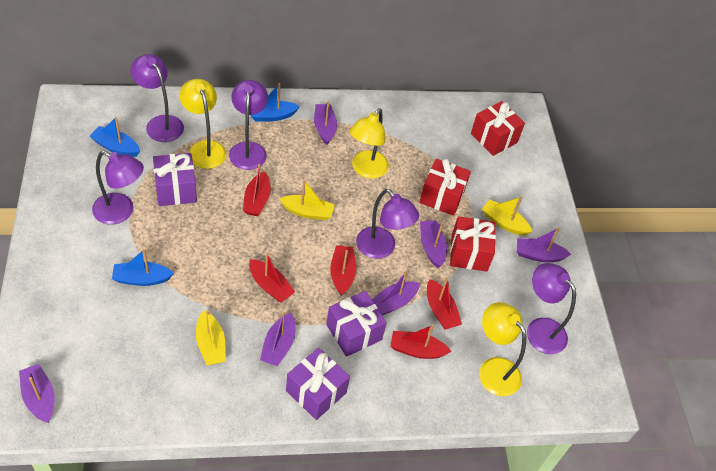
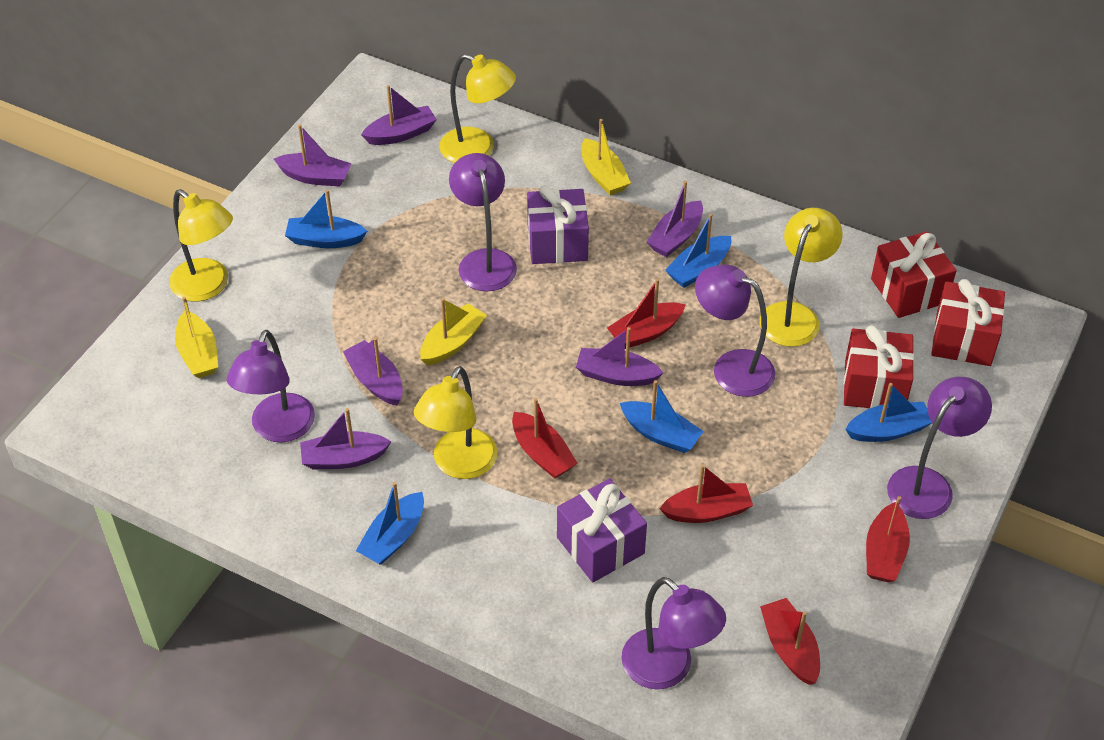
blue boat: 3 -> 5
purple gift: 3 -> 2
yellow lamp: 3 -> 4

